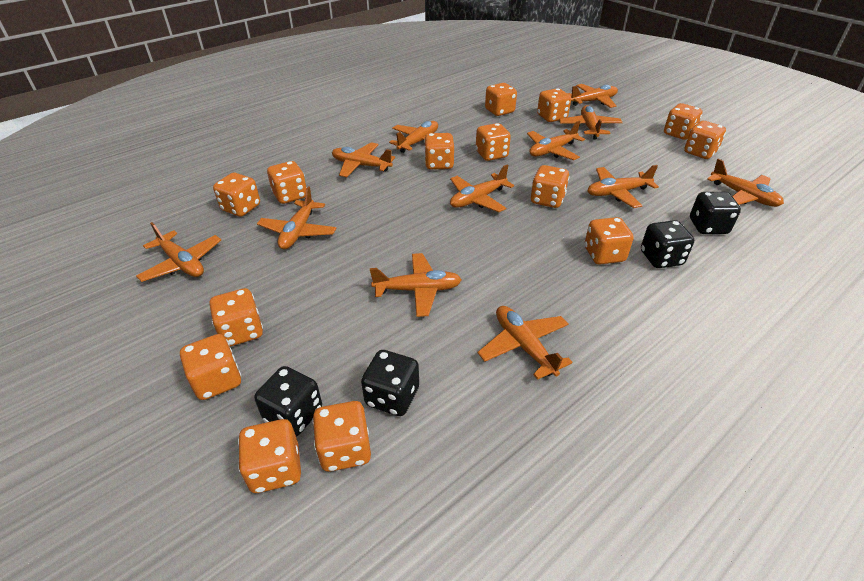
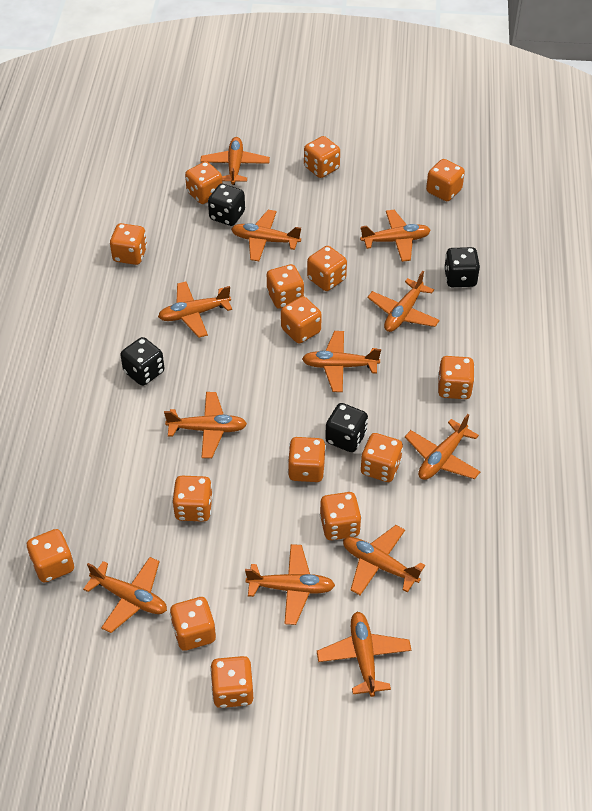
orange dice: 14 -> 15

